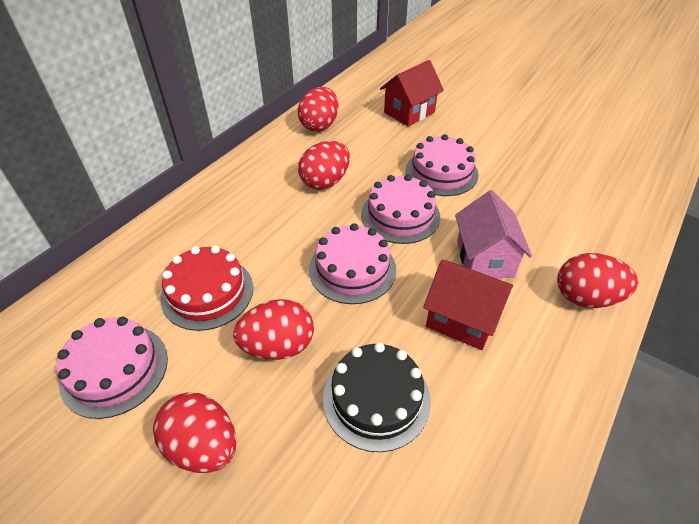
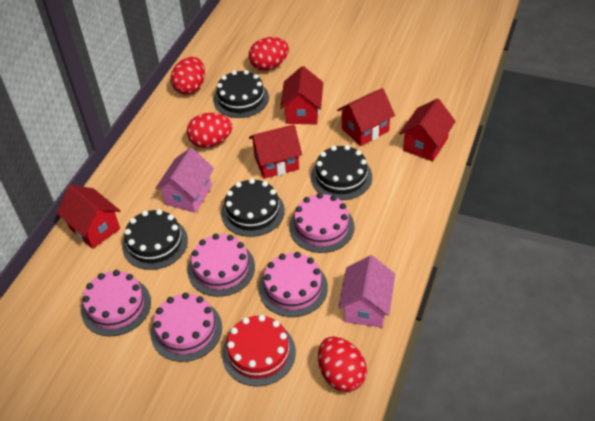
black cake: 1 -> 4
pink cake: 4 -> 5
pink house: 1 -> 2
red egg: 5 -> 4
red house: 2 -> 5

